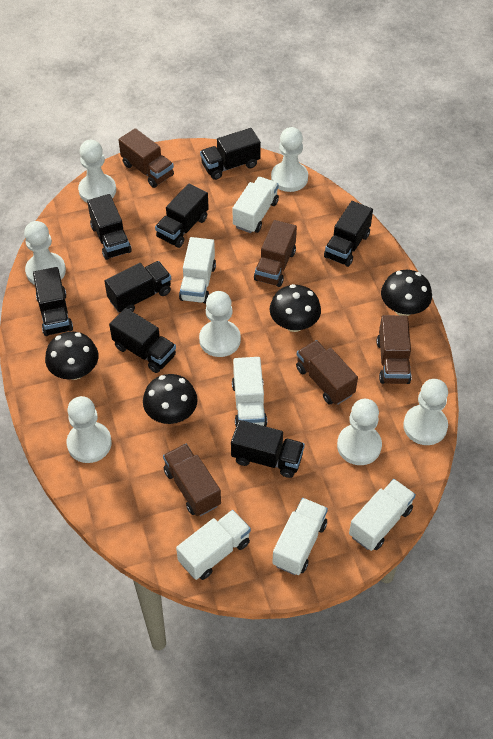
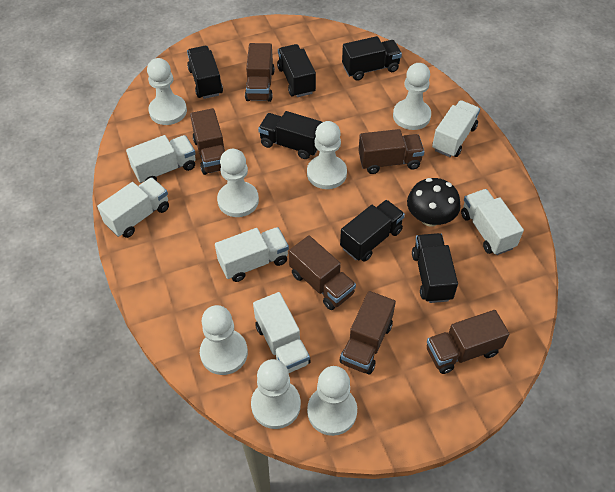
black mushroom: 4 -> 1
black truck: 8 -> 6
brown truck: 5 -> 6

